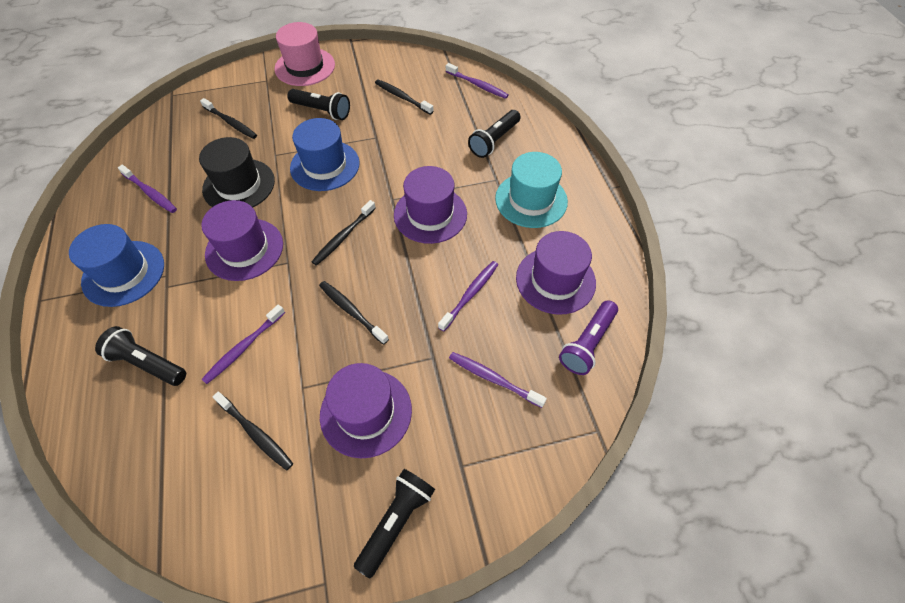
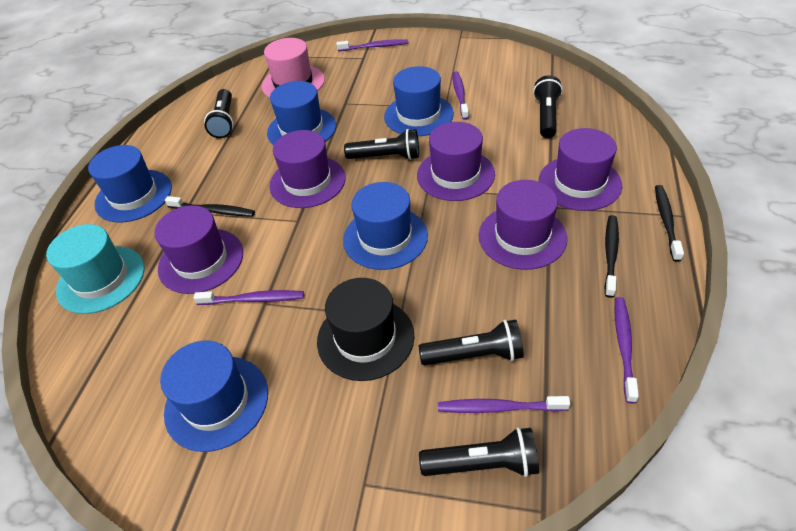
black flashlight: 4 -> 5
black toothbrush: 5 -> 3
blue hat: 2 -> 5
purple flashlight: 1 -> 0
purple hat: 4 -> 5

